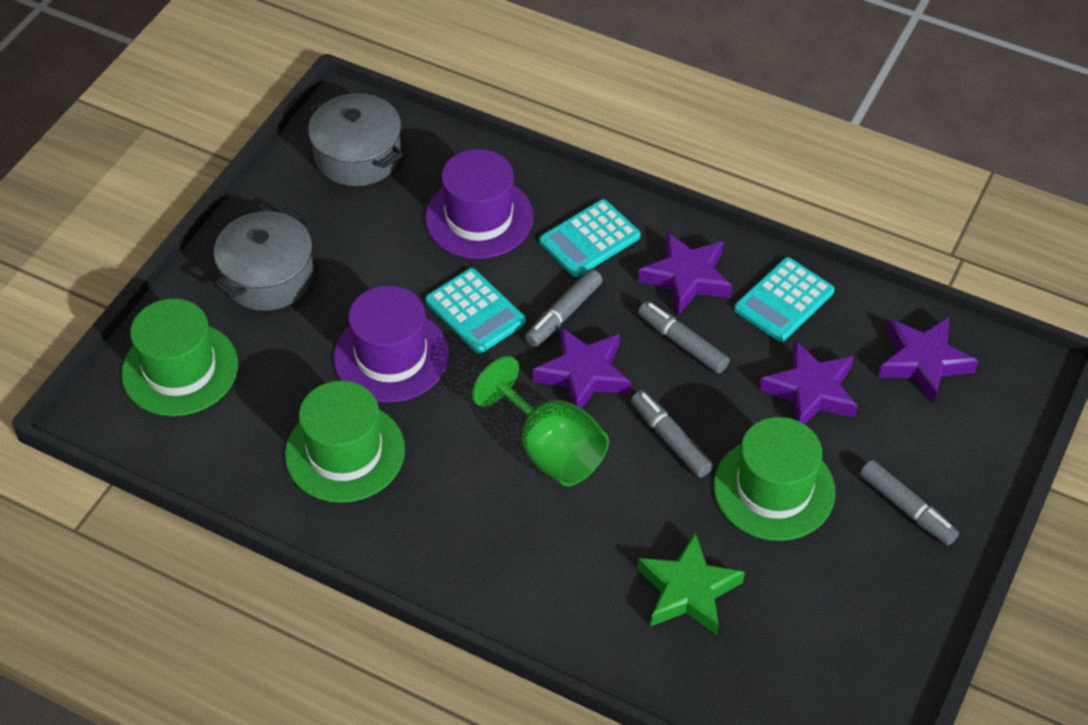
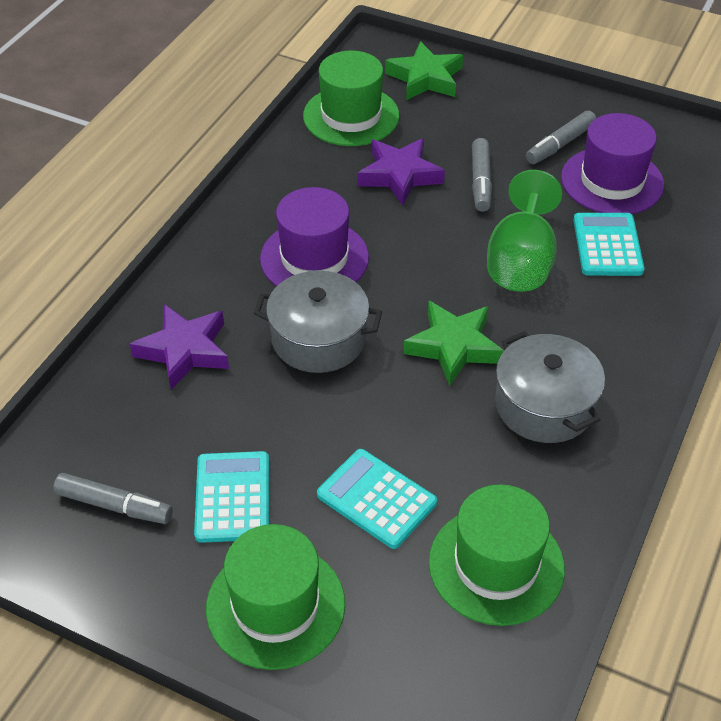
green star: 1 -> 2
grey marker: 4 -> 3
purple star: 4 -> 2

